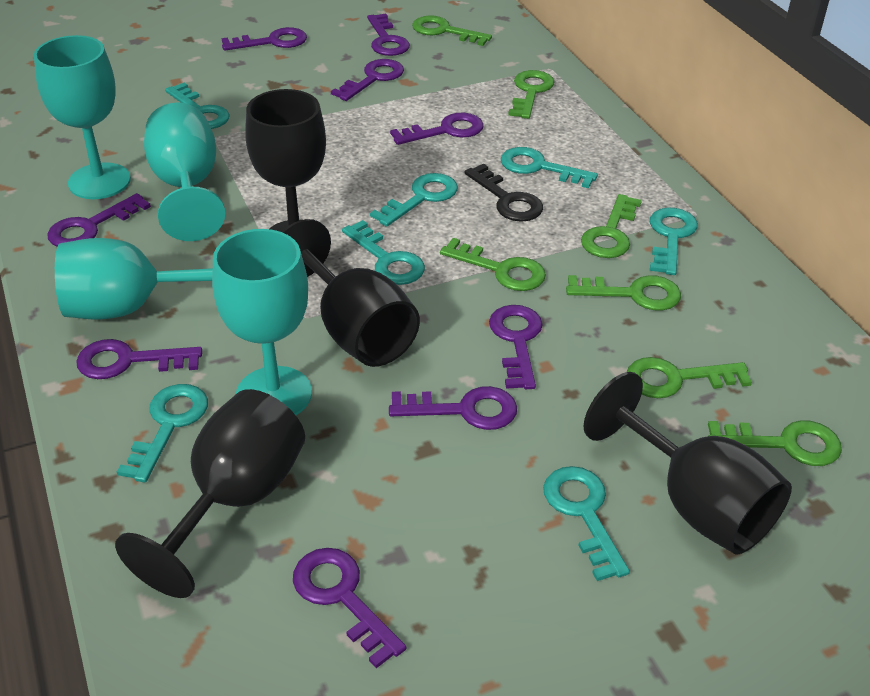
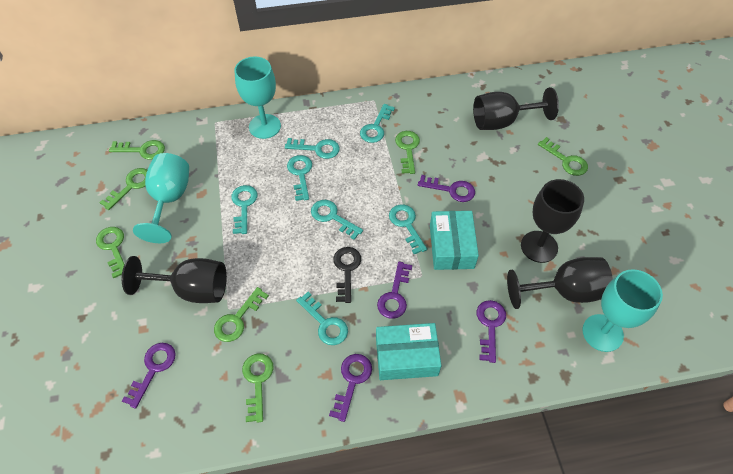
purple key: 9 -> 5
turquoise box: 0 -> 2
turquoise goblet: 4 -> 3

